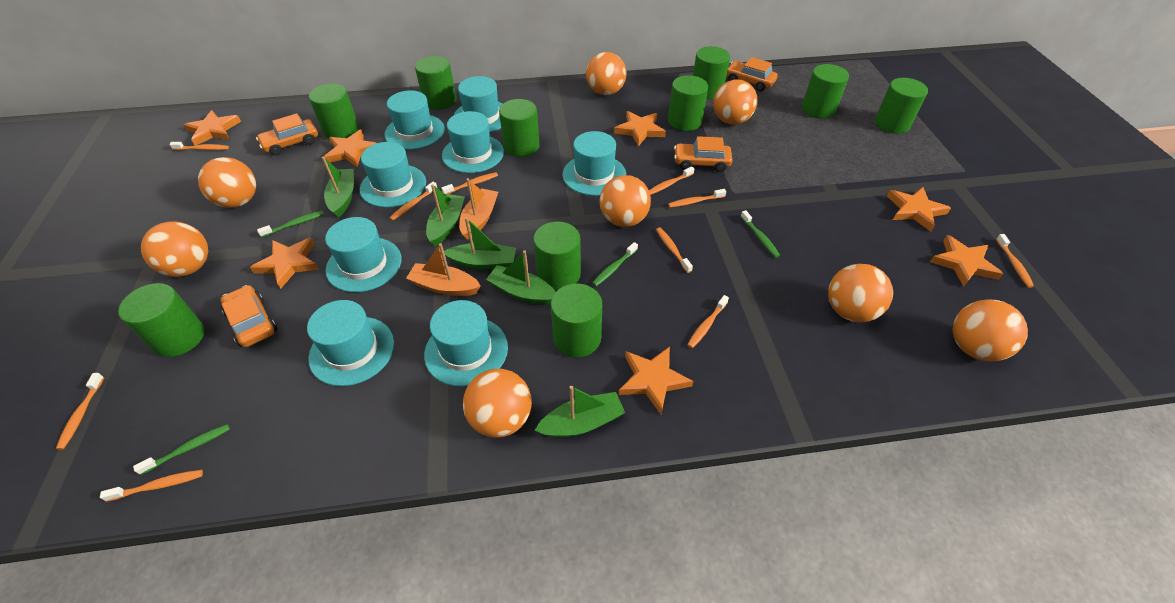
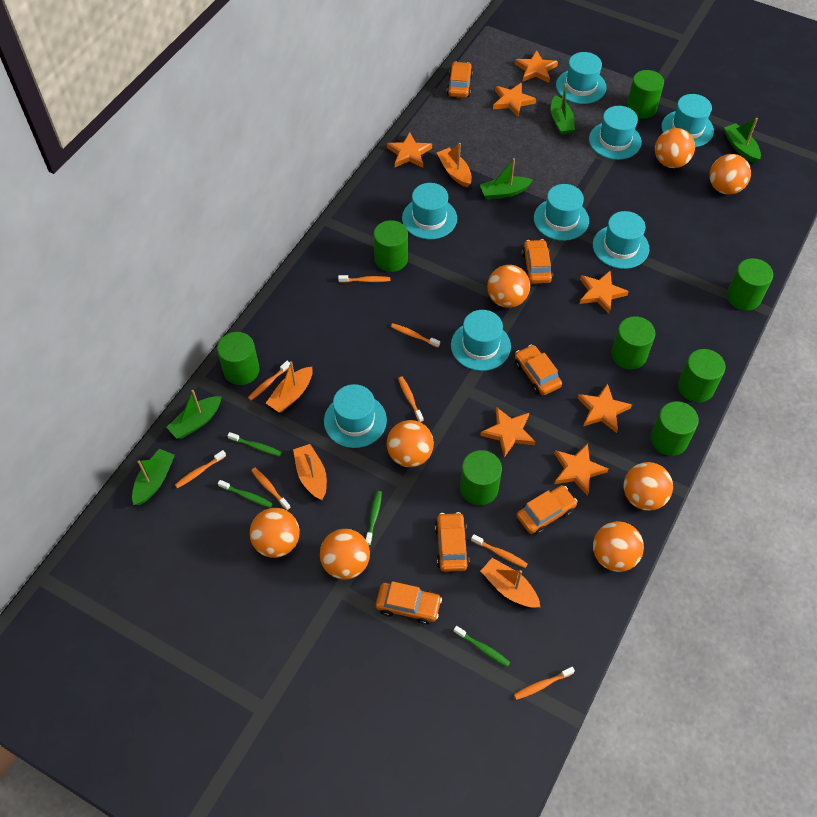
green cylinder: 10 -> 8
orange boat: 2 -> 4
orange car: 4 -> 6
orange toothbrush: 10 -> 8

